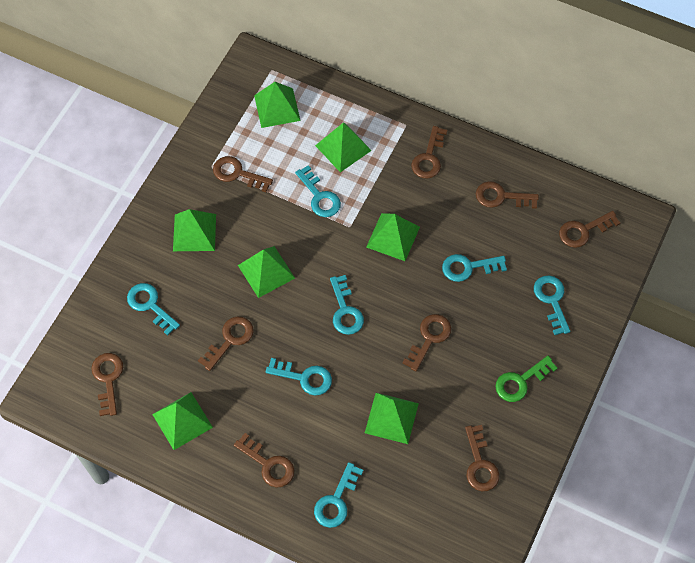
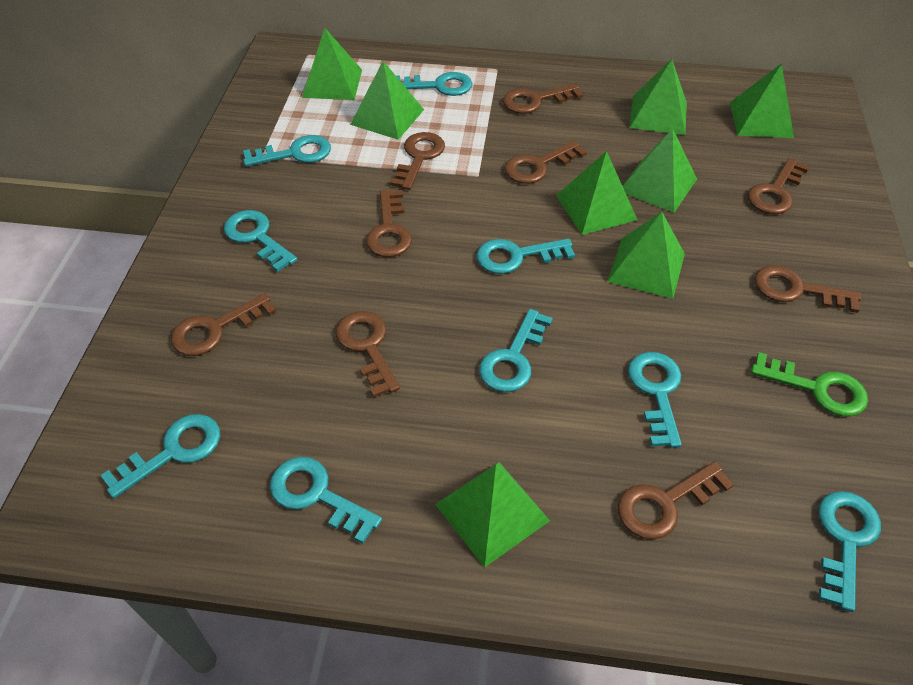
green pyramid: 7 -> 8
turquoise key: 7 -> 9

